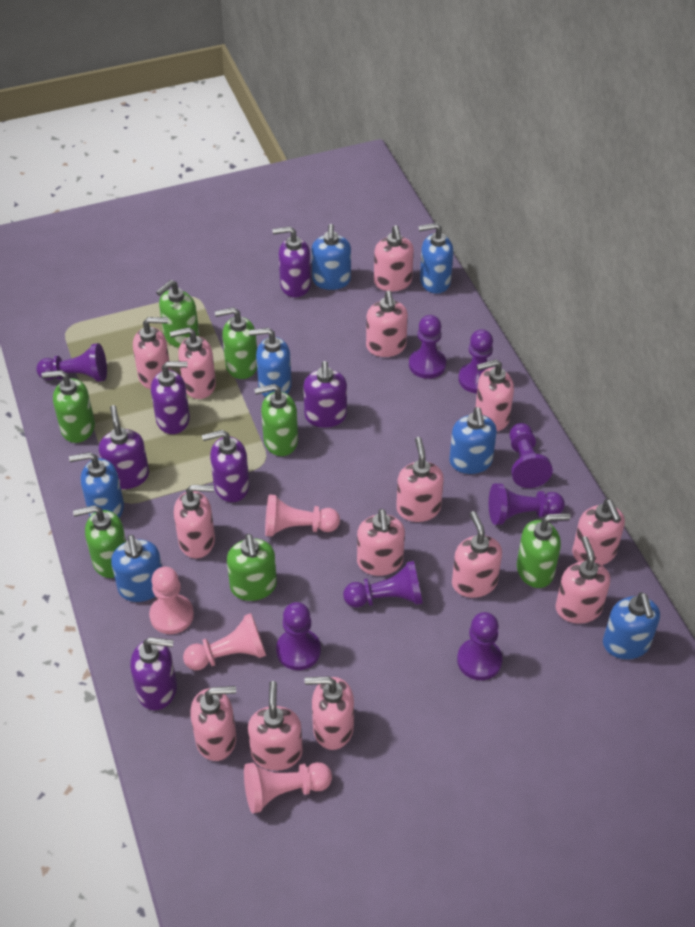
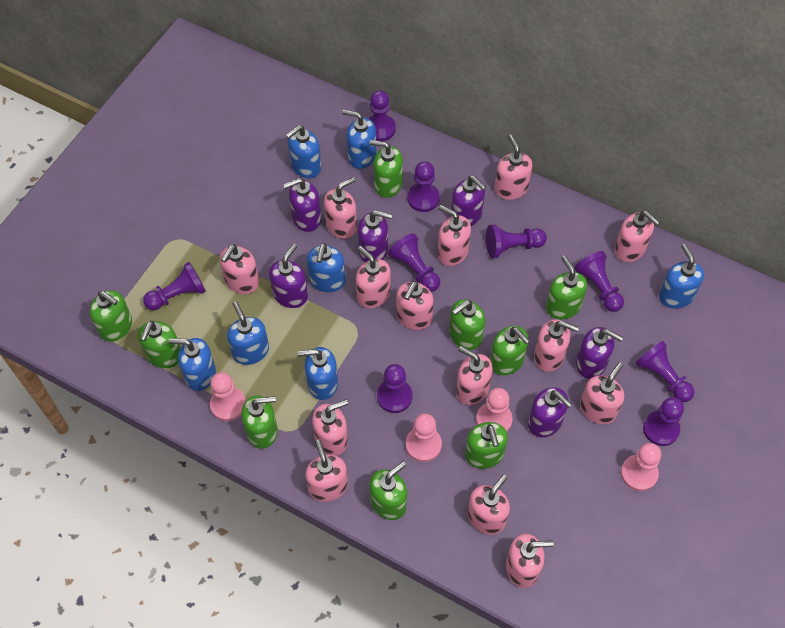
green soap dispenser: 7 -> 9
purple pawn: 8 -> 9

